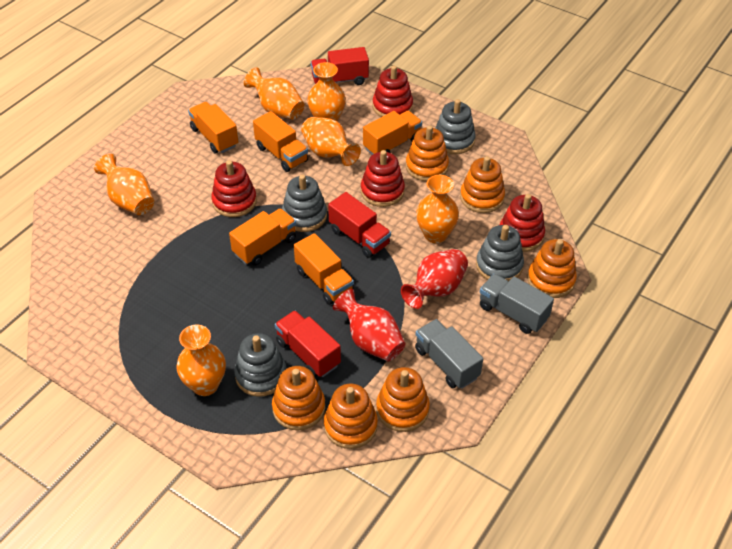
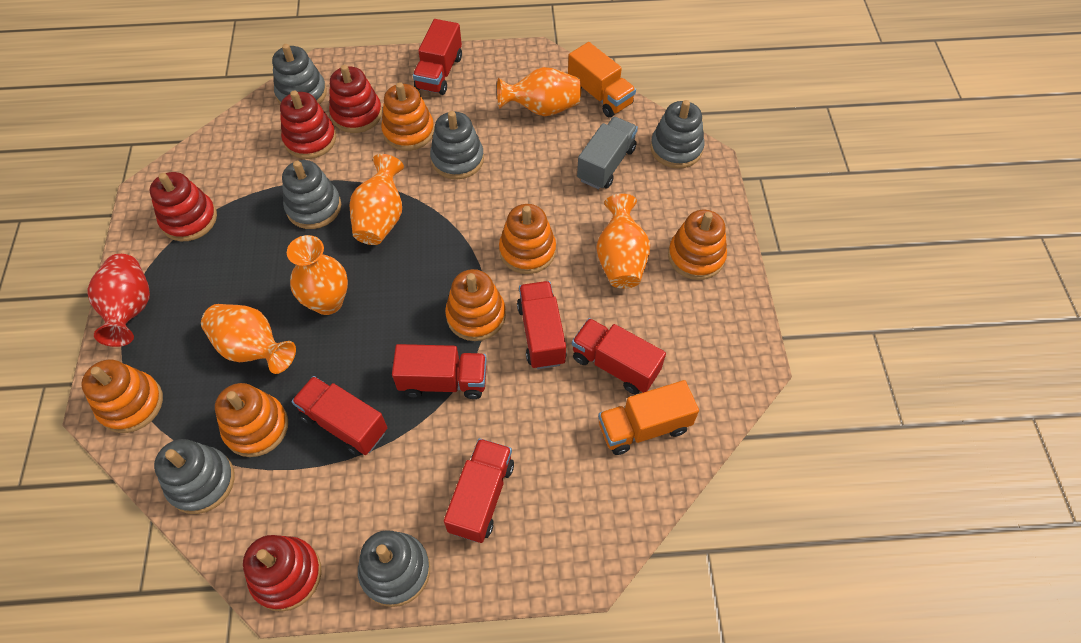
grey stacking toy: 4 -> 6
grey truck: 2 -> 1
orange truck: 5 -> 2
orange vase: 6 -> 5
red truck: 3 -> 6
red vase: 2 -> 1

